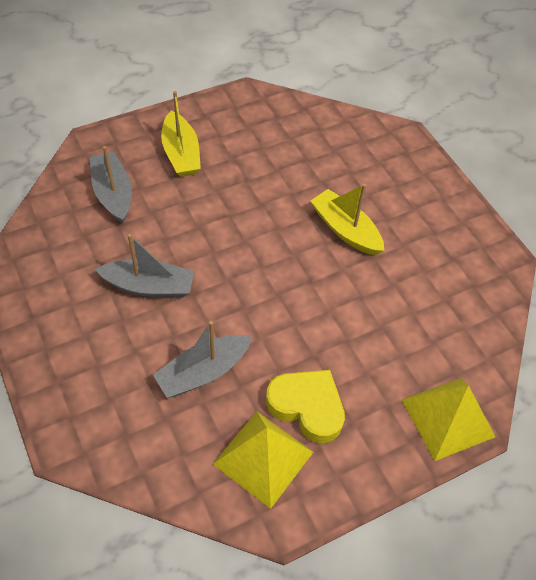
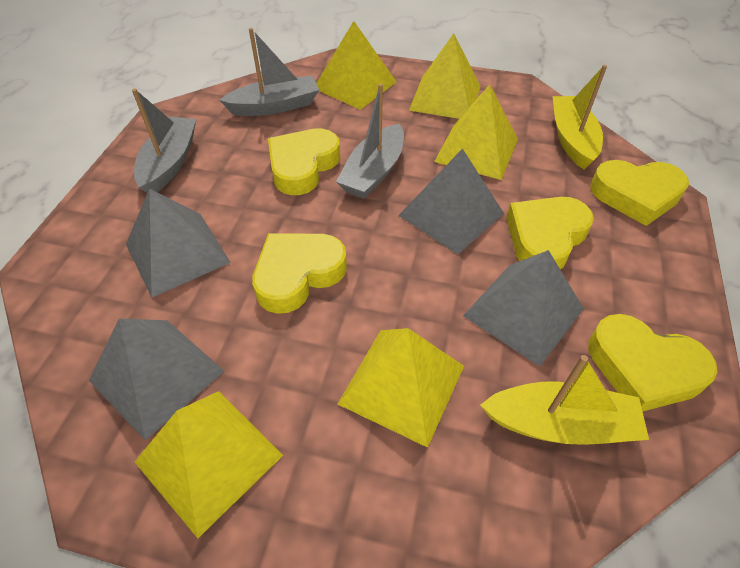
grey pyramid: 0 -> 4
yellow heart: 1 -> 5
yellow pyramid: 2 -> 5

